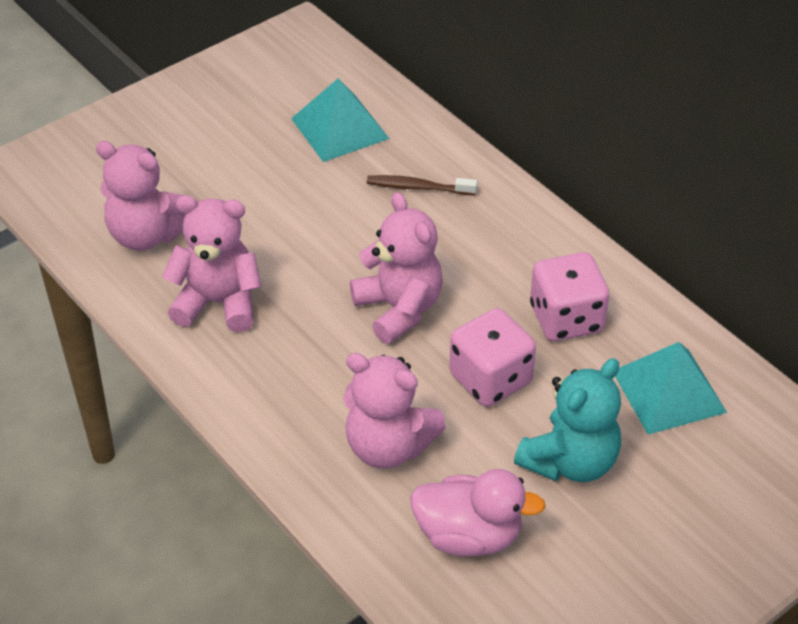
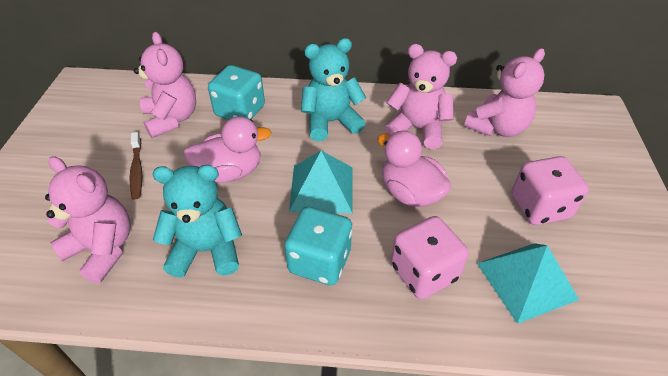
pink duck: 1 -> 2
turquoise dice: 0 -> 2
turquoise teddy bear: 1 -> 2

